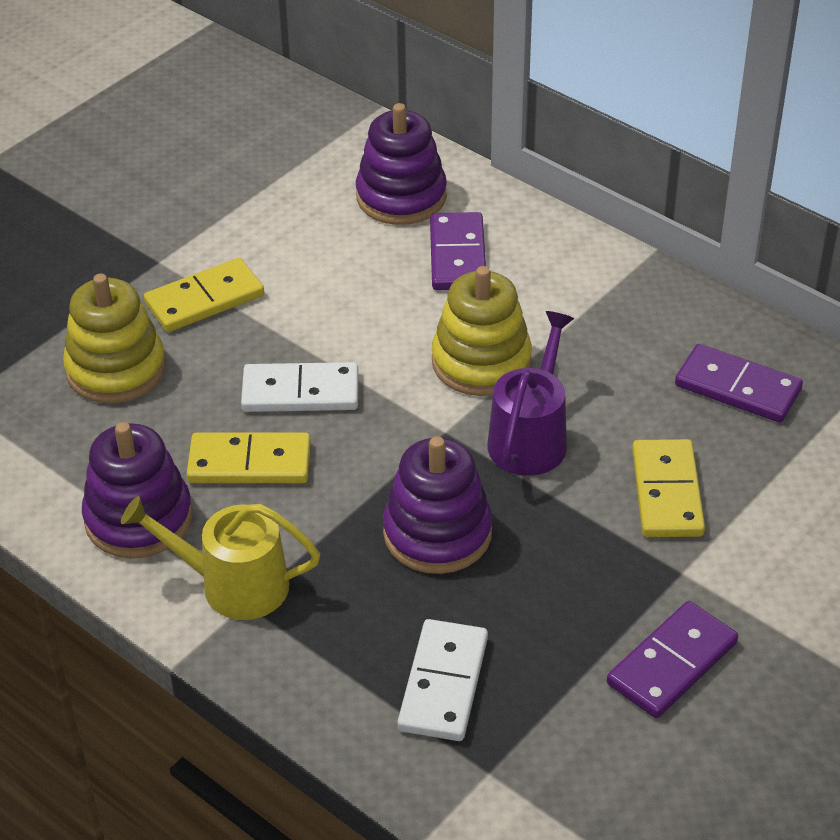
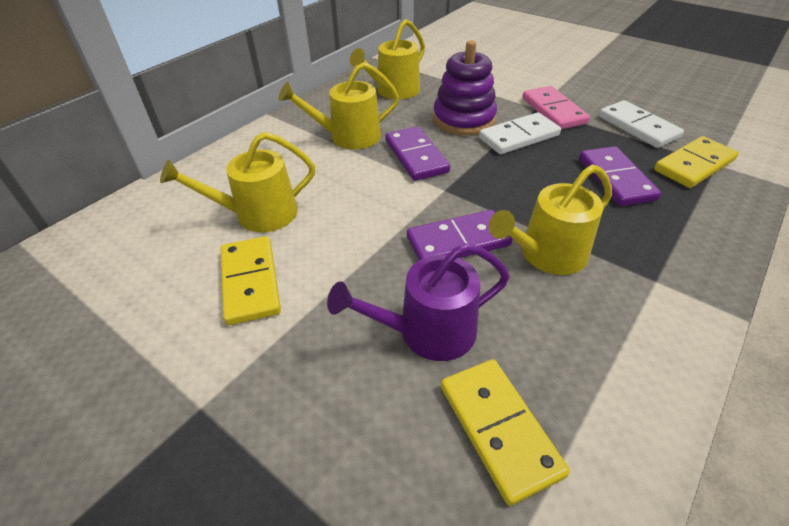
pink domino: 0 -> 1
purple stacking toy: 3 -> 1
yellow stacking toy: 2 -> 0
yellow watering can: 1 -> 4

